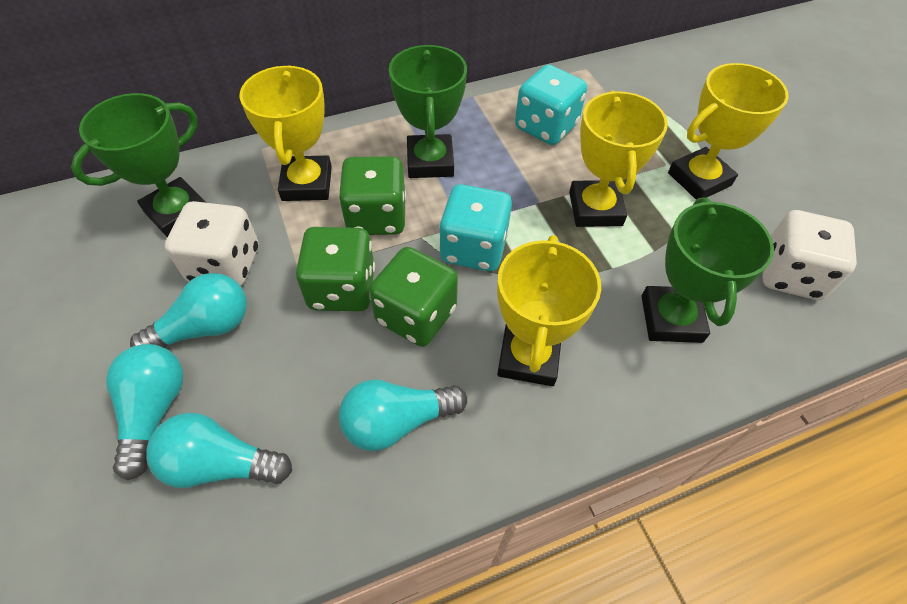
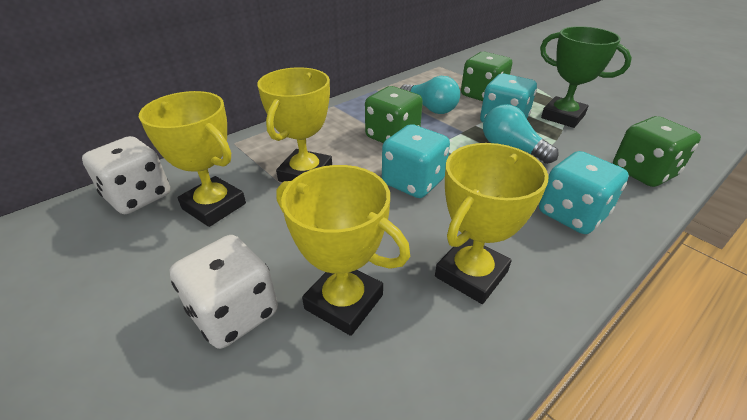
green trophy: 3 -> 1
turquoise dice: 2 -> 3
turquoise light bulb: 4 -> 2

